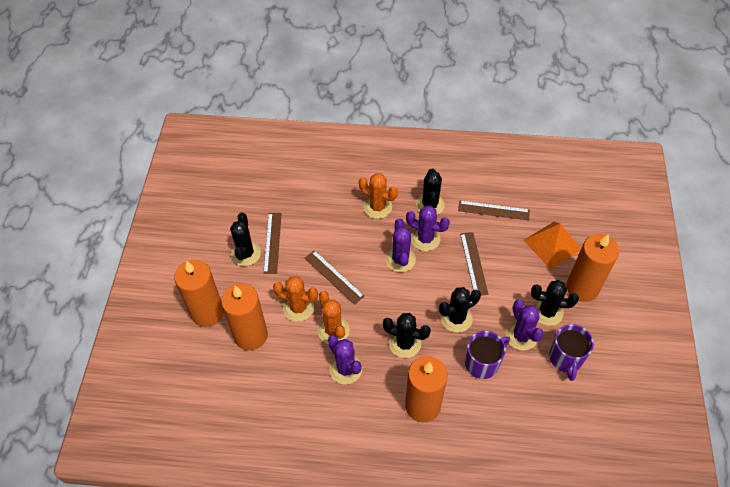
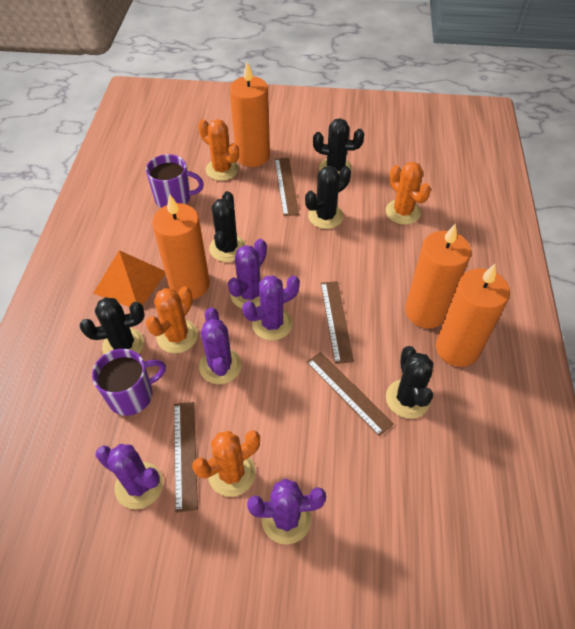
orange cactus: 3 -> 4
purple cactus: 4 -> 5

